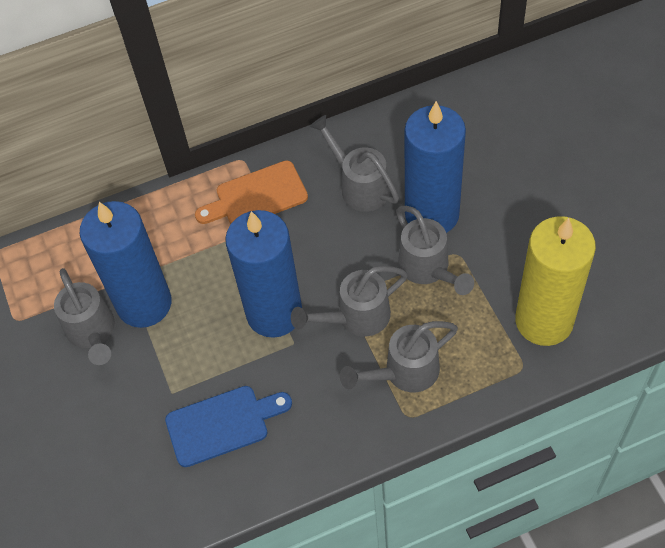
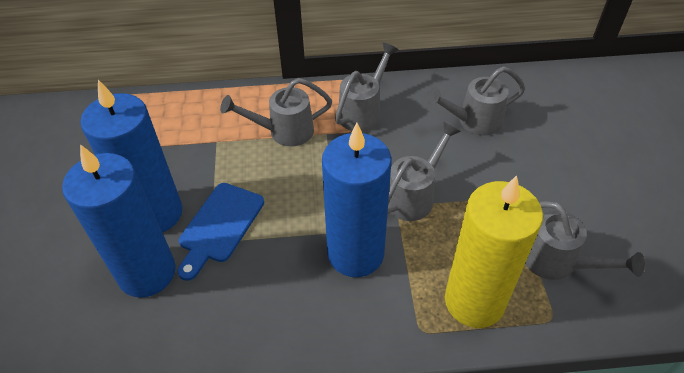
orange cutting board: 1 -> 0

